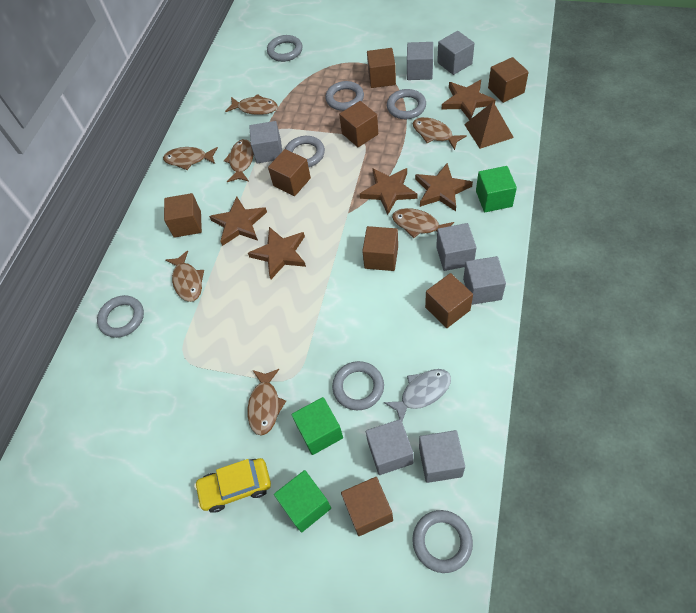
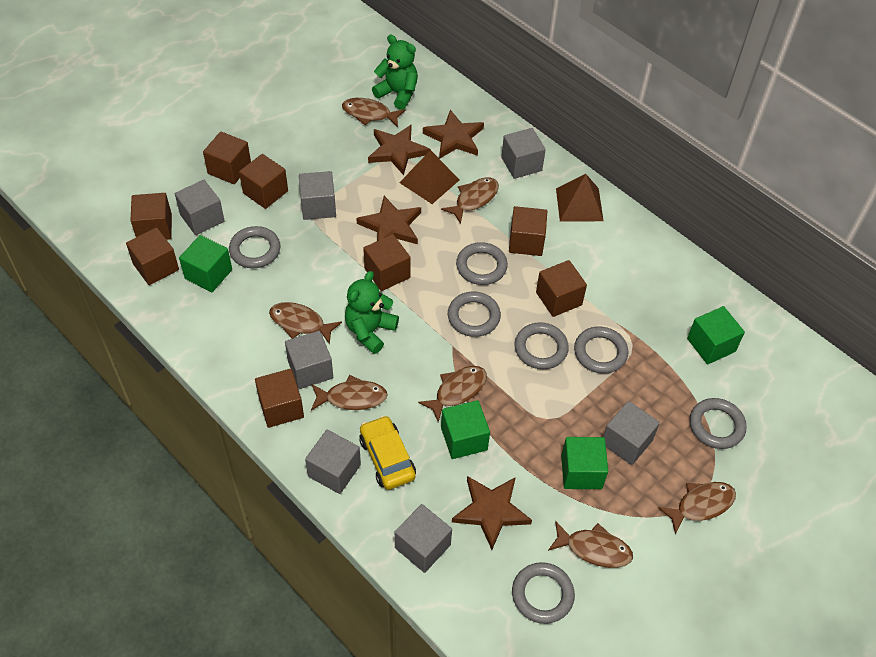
brown pyramid: 1 -> 2
brown star: 5 -> 4
green cube: 3 -> 4
green teddy bear: 0 -> 2
grey fish: 1 -> 0

